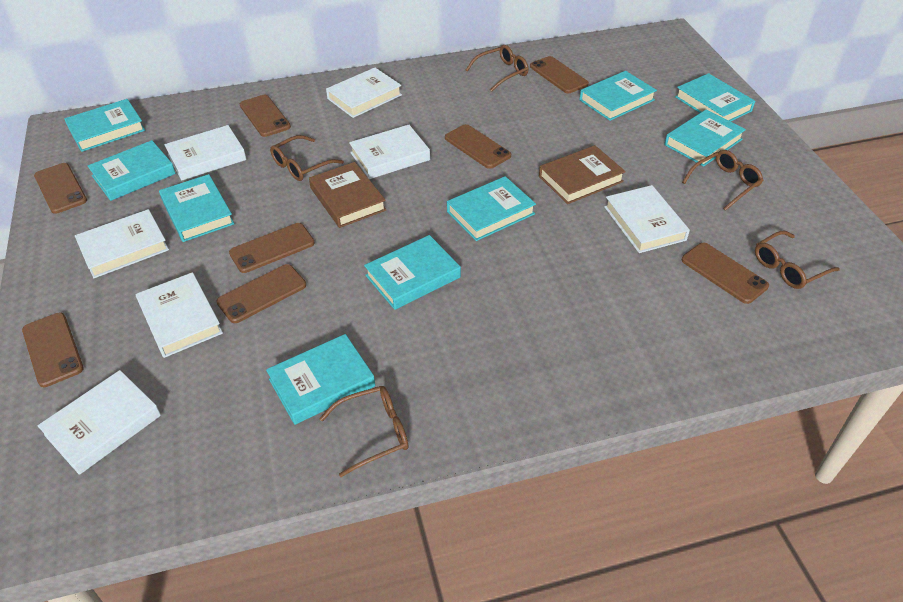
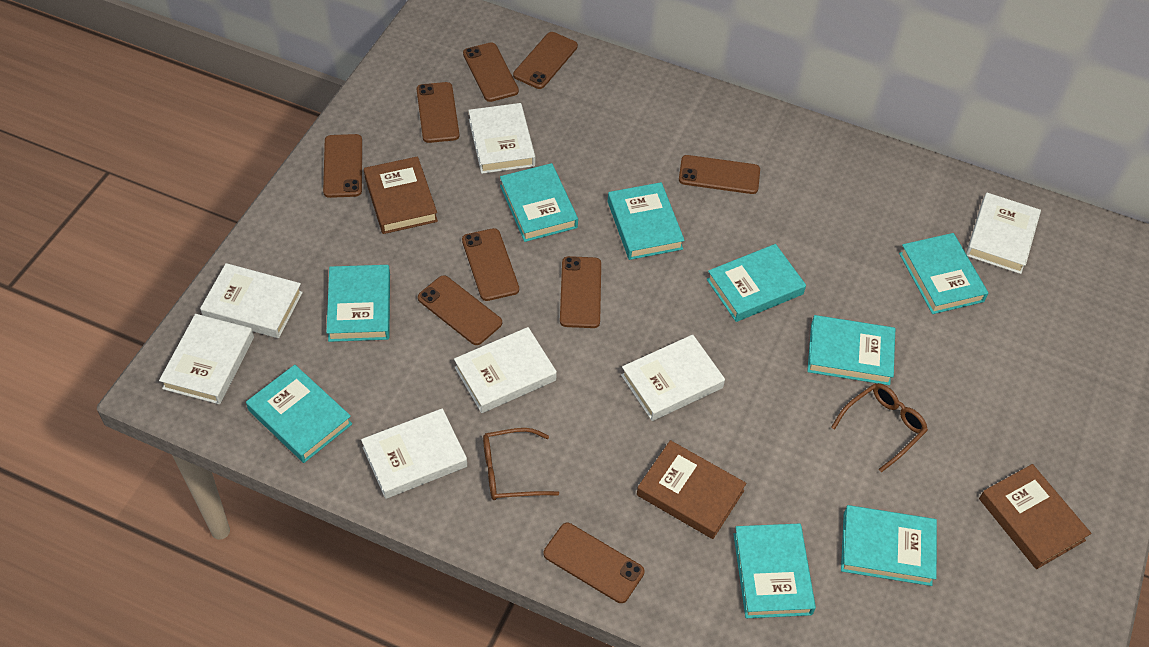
brown book: 2 -> 3
brown glasses: 5 -> 2
brown phone: 8 -> 9

